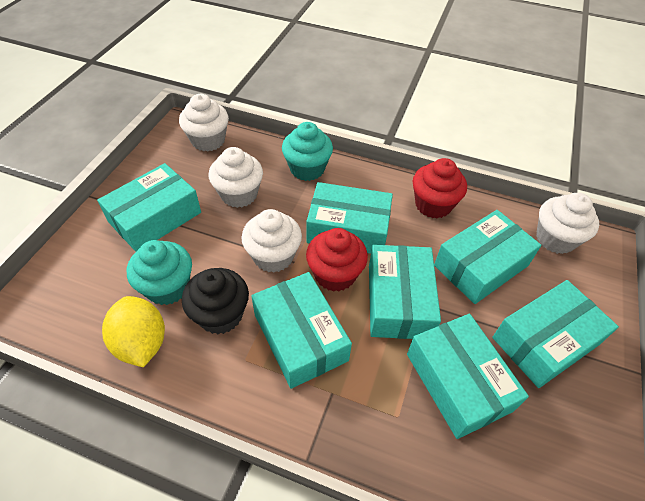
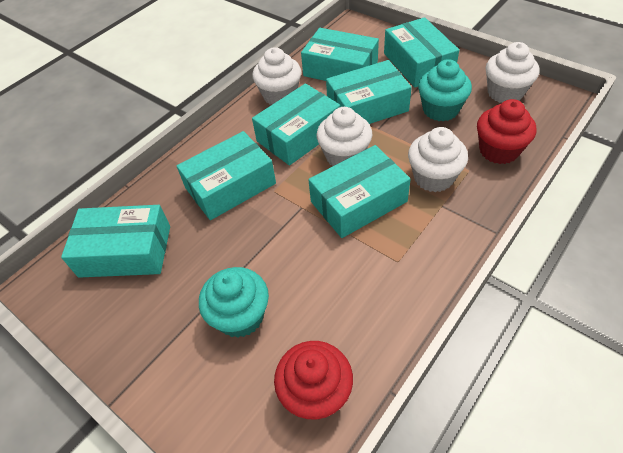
black cupcake: 1 -> 0
yellow lemon: 1 -> 0

